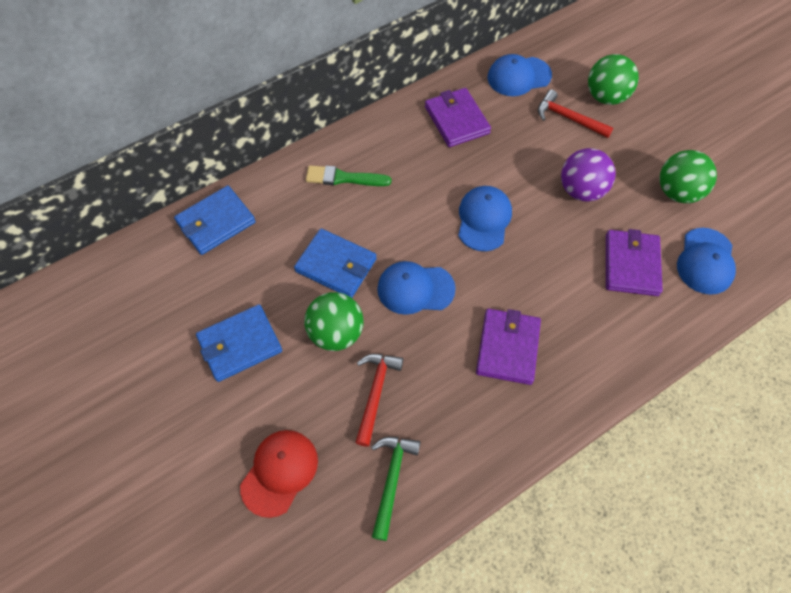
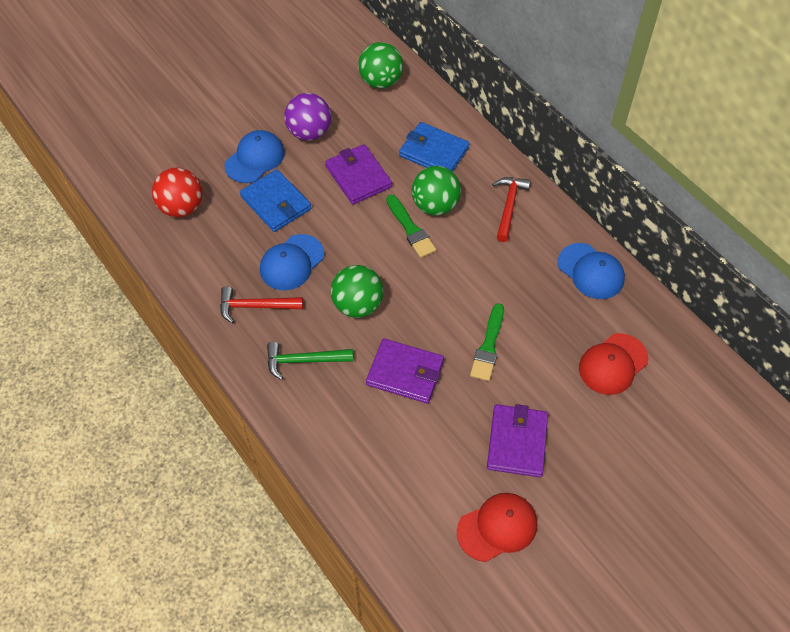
blue cap: 4 -> 3
blue wallet: 3 -> 2
green brush: 1 -> 2
red ball: 0 -> 1
red cap: 1 -> 2

